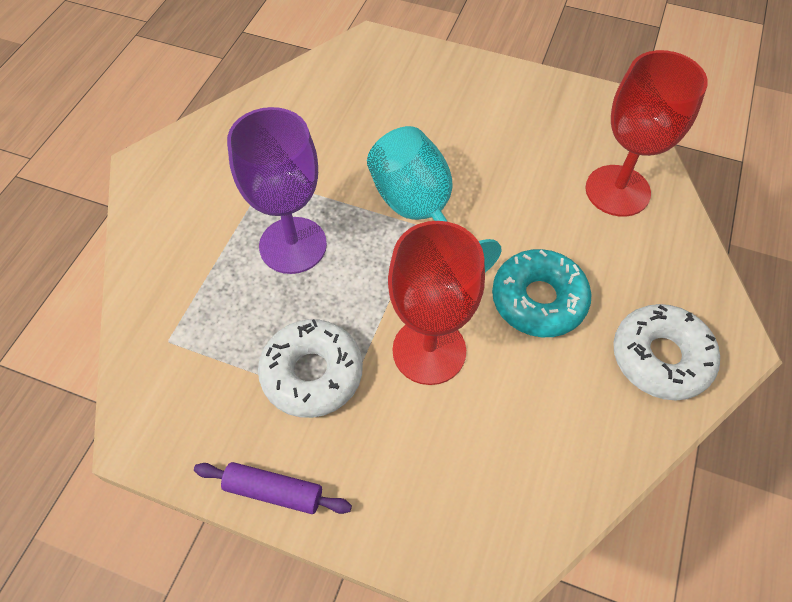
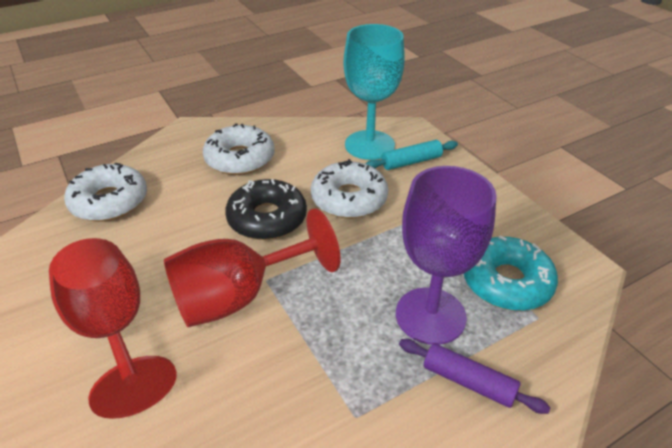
black donut: 0 -> 1
turquoise rolling pin: 0 -> 1
white donut: 2 -> 3

